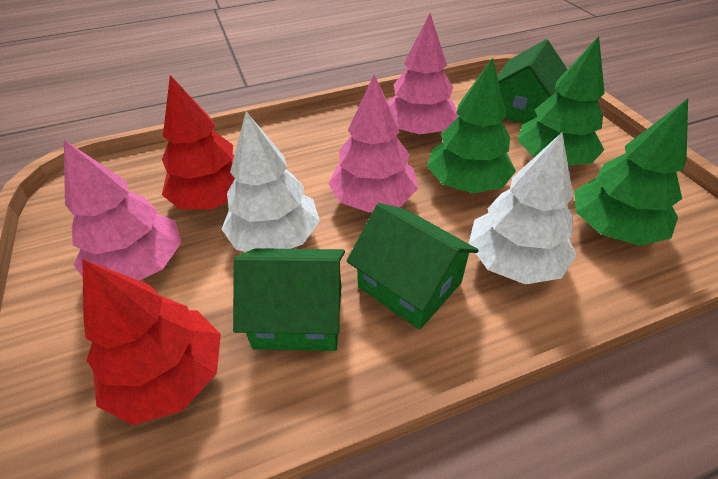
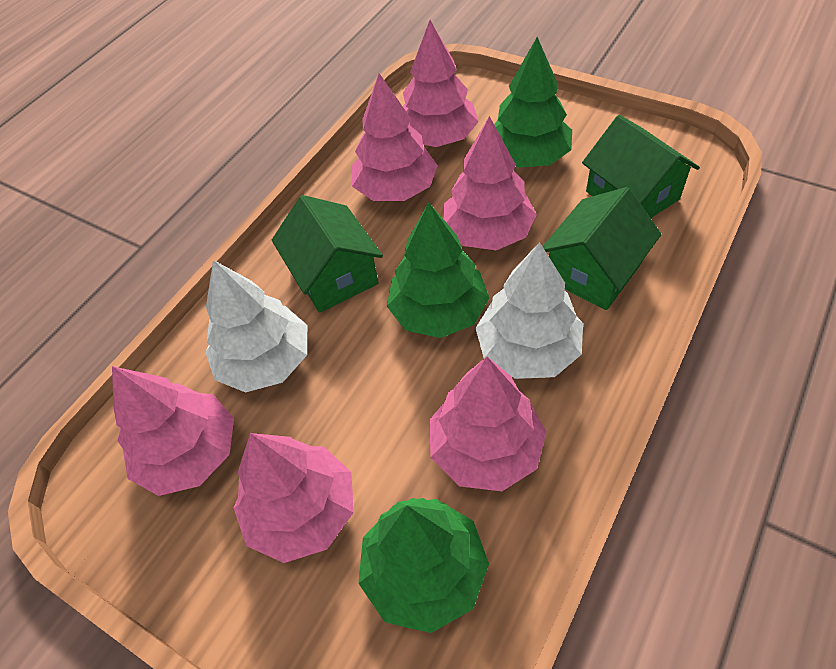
pink tree: 3 -> 6
red tree: 2 -> 0

